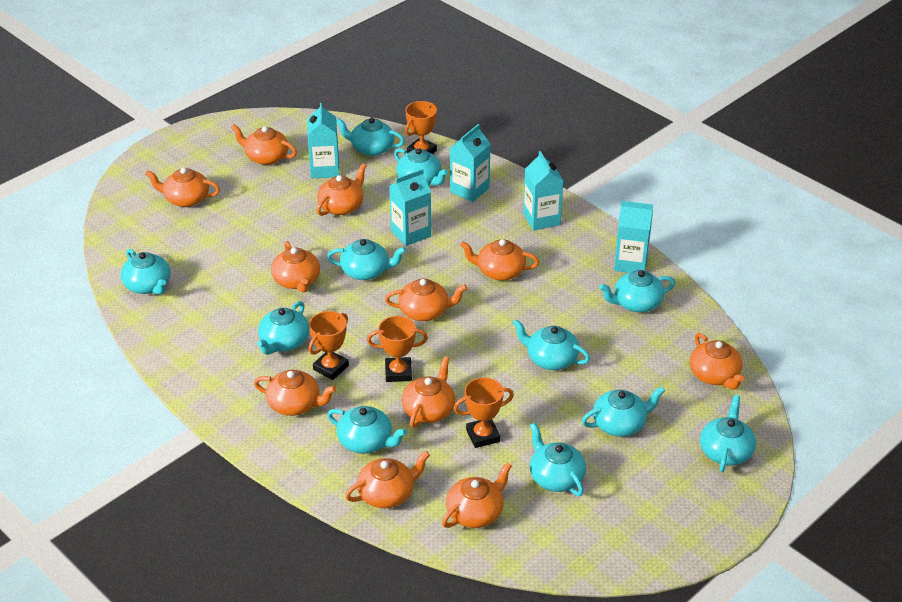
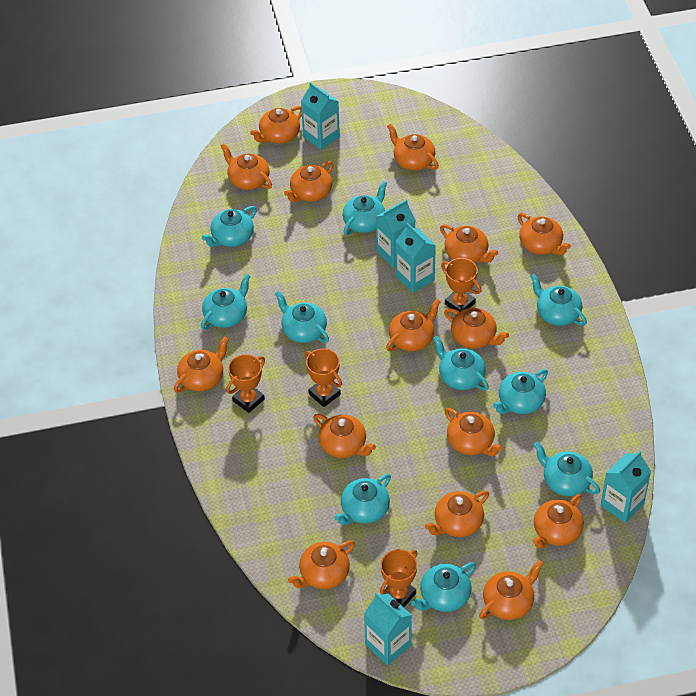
orange teapot: 11 -> 15
turquoise teapot: 11 -> 10

